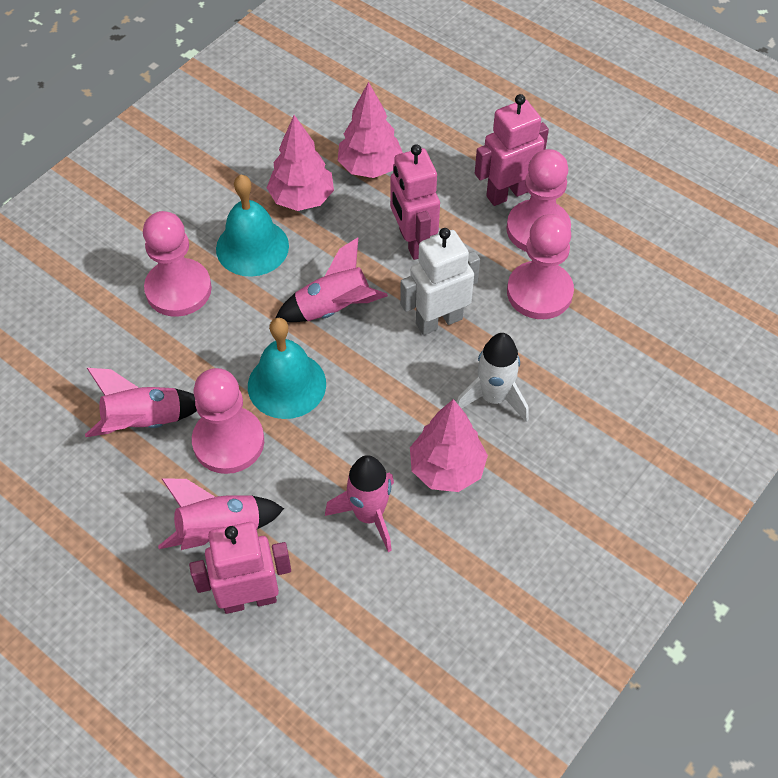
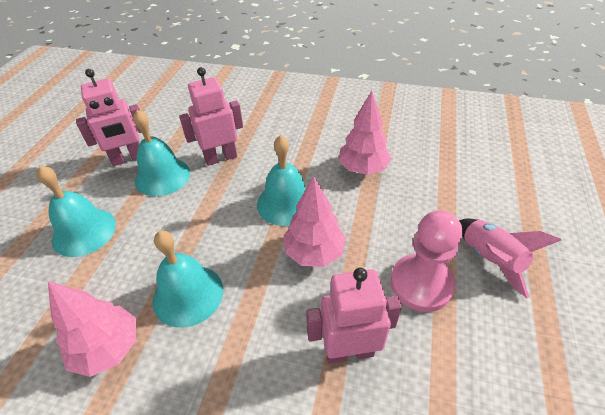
pink pawn: 4 -> 1
pink rocket: 4 -> 1
turquoise bell: 2 -> 4
white robot: 1 -> 0
white rocket: 1 -> 0

